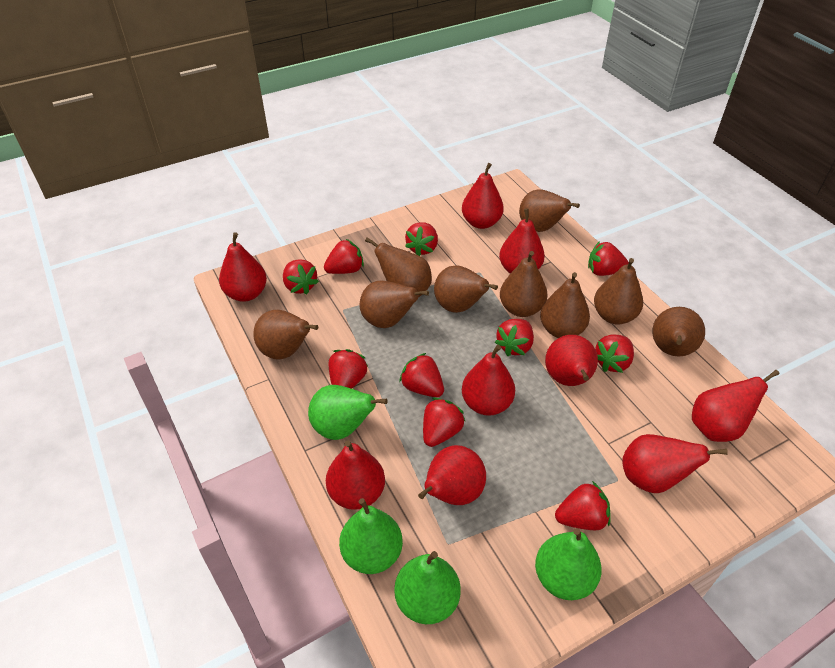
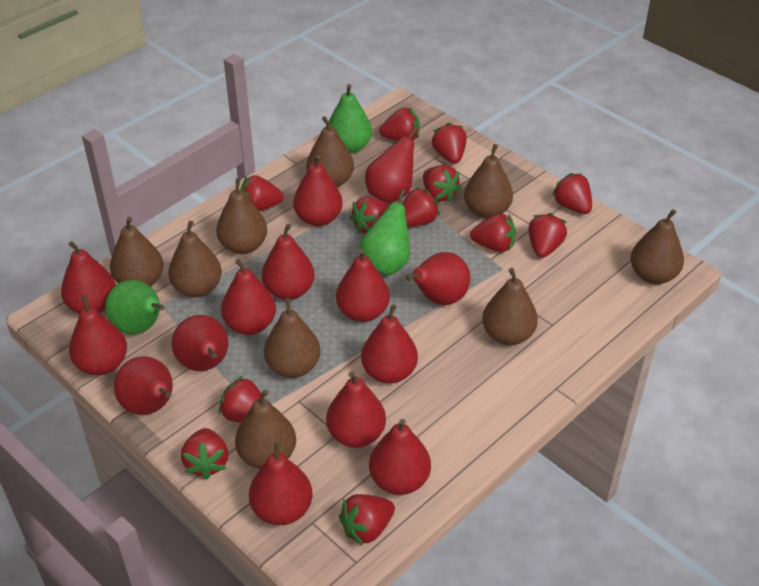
green pear: 4 -> 3
red pear: 9 -> 14
red strawberry: 10 -> 12

